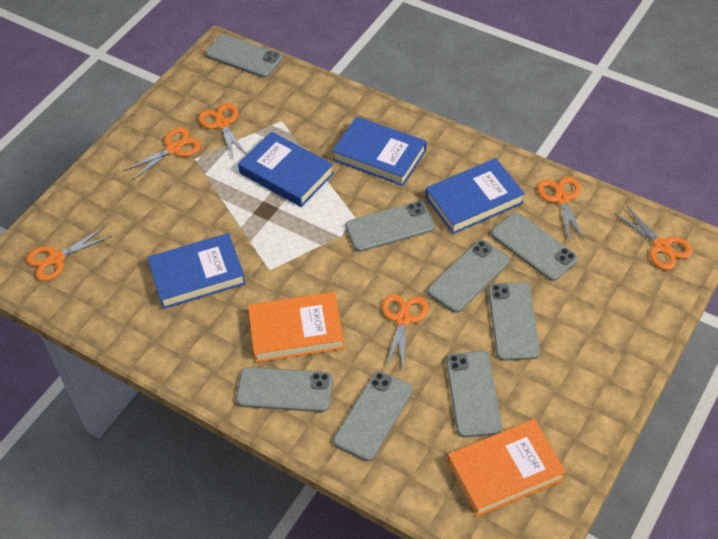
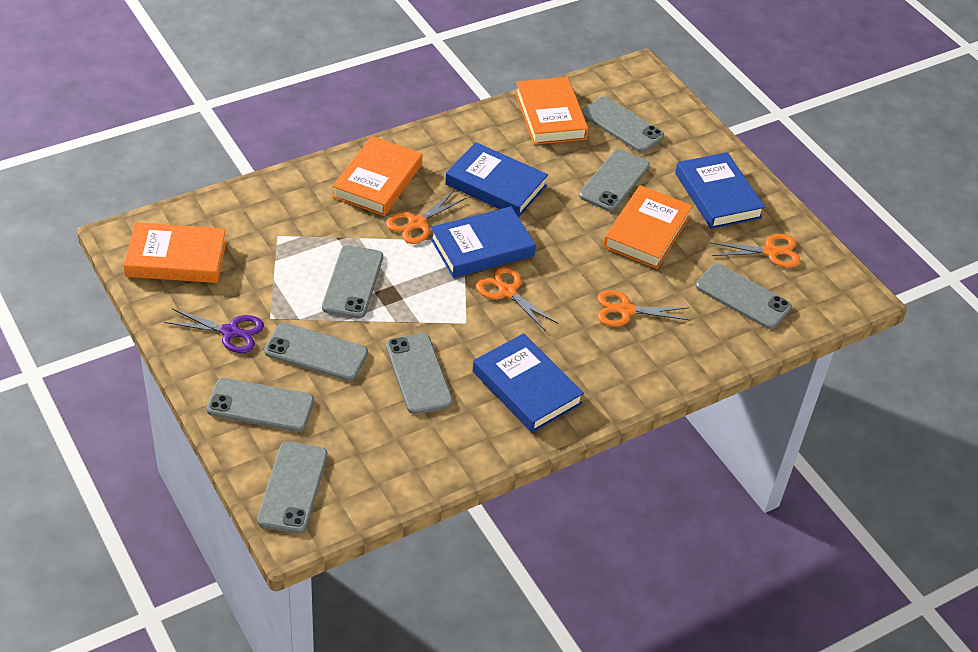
orange book: 2 -> 4
orange scissors: 6 -> 4
purple scissors: 0 -> 1

